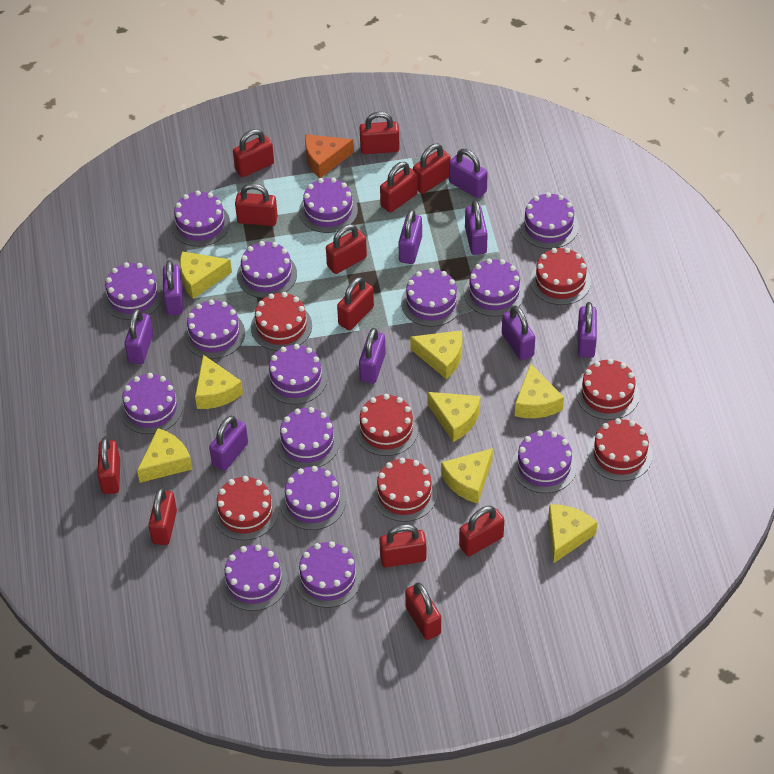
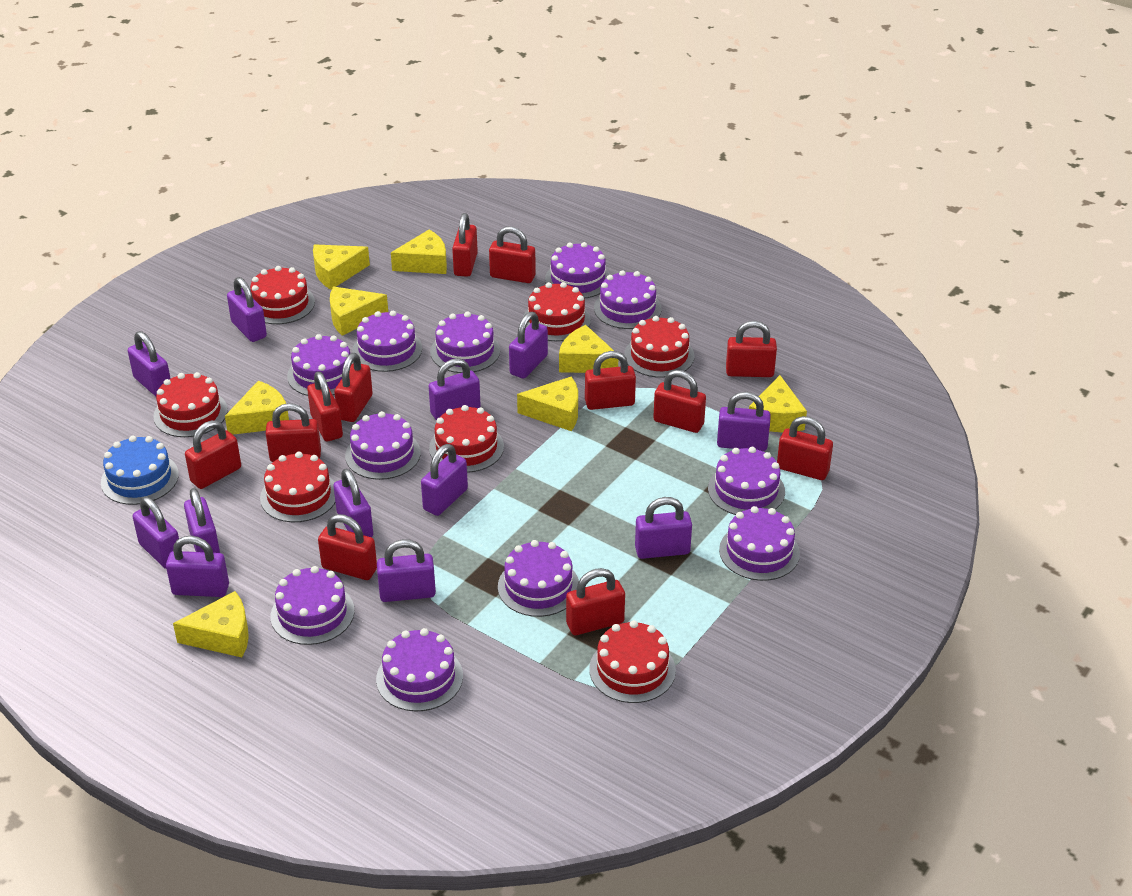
blue cake: 0 -> 1
orange cheese: 1 -> 0
purple cake: 15 -> 11
purple padlock: 9 -> 12

